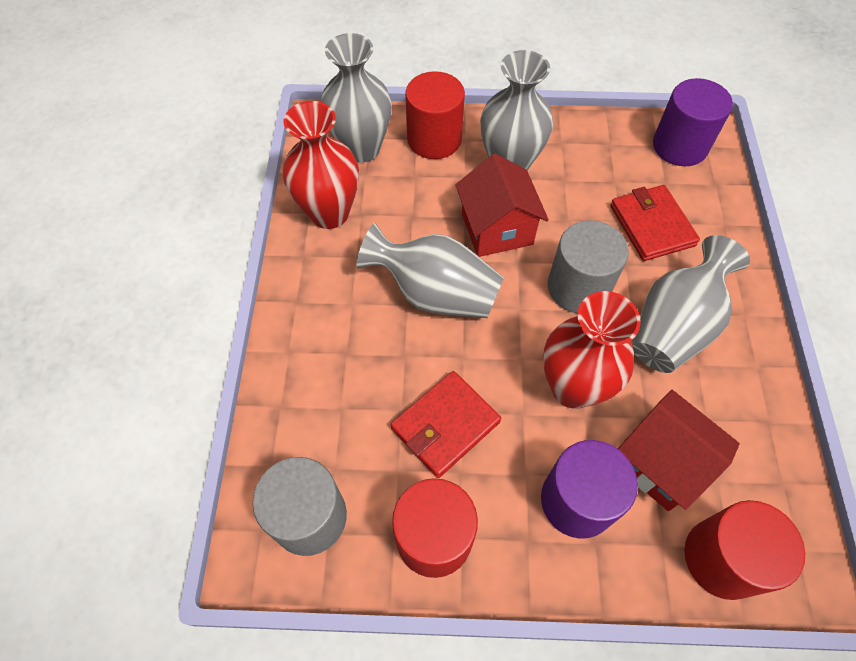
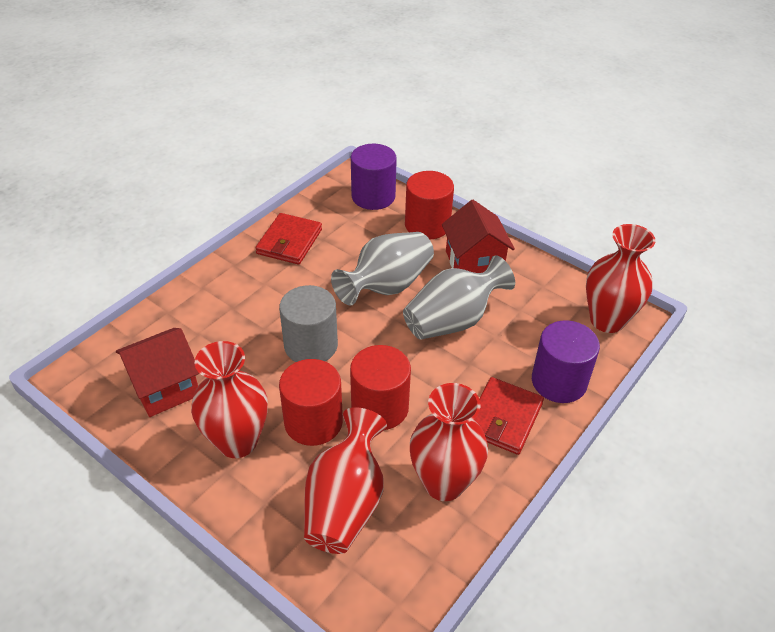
grey cylinder: 2 -> 1
grey vase: 4 -> 2
red vase: 2 -> 4

